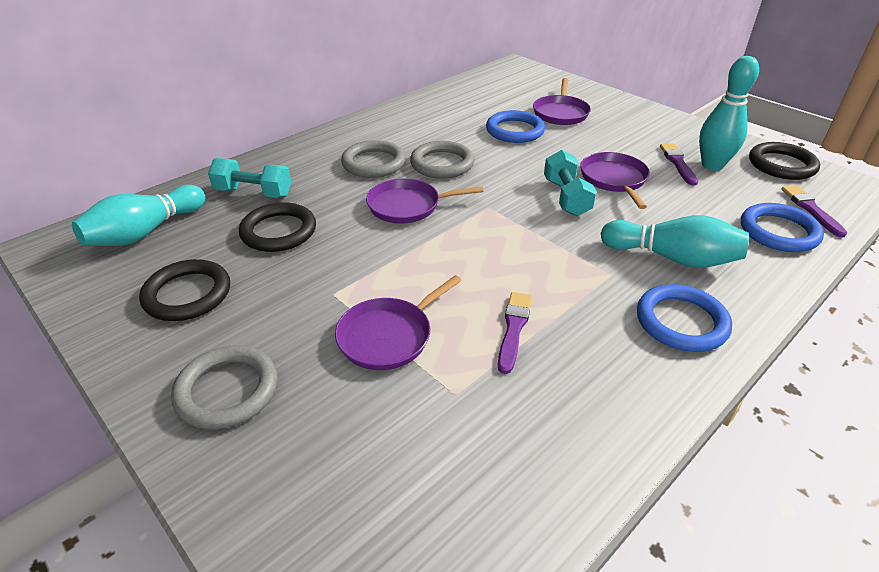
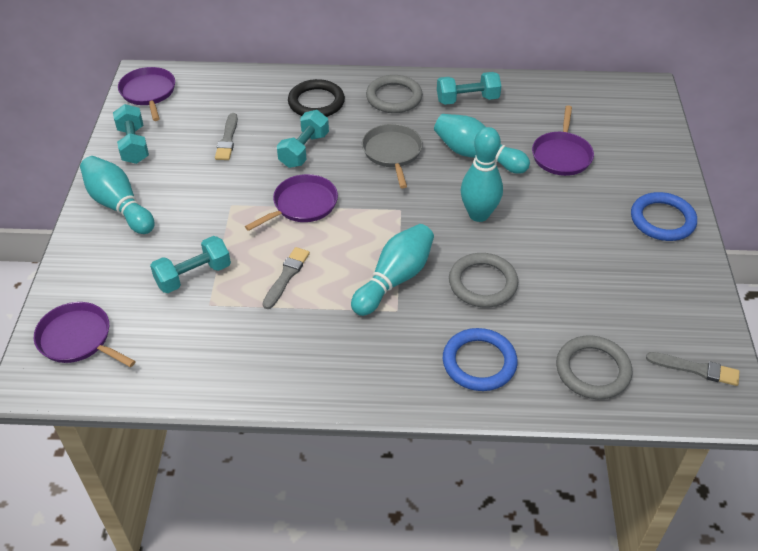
black ring: 3 -> 1
blue ring: 3 -> 2
grey brush: 0 -> 3
grey pan: 0 -> 1
purple brush: 3 -> 0
turquoise bowling pin: 3 -> 4
turquoise dumbbell: 2 -> 4

